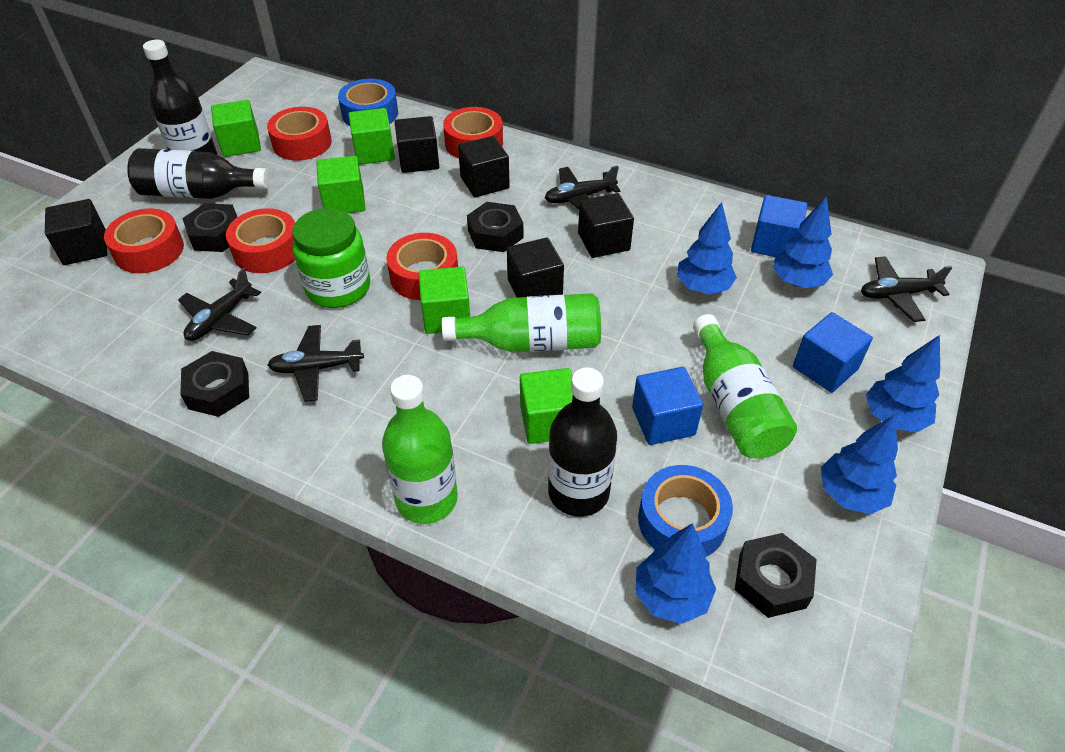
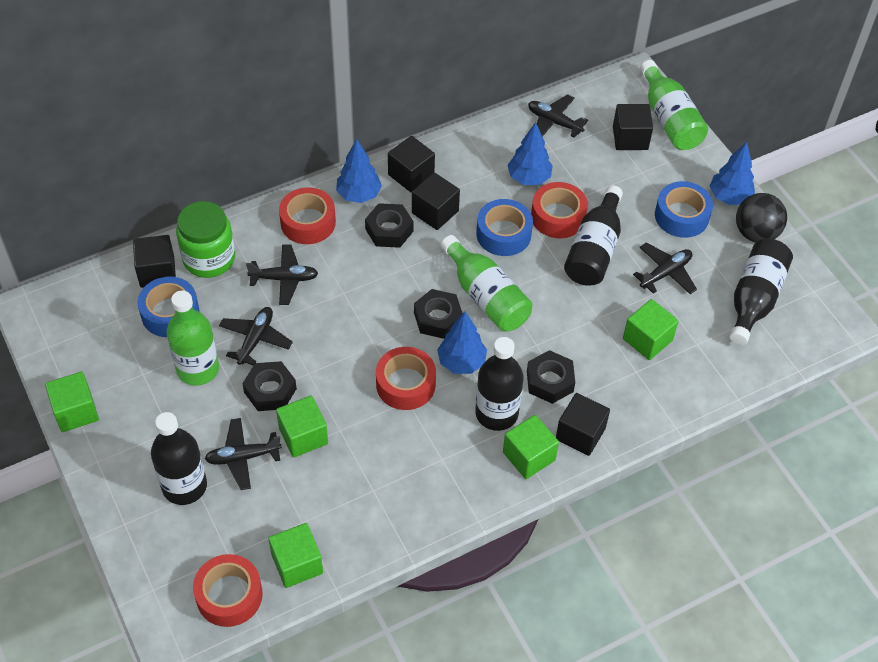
black ball: 0 -> 1
black bottle: 3 -> 4
black plane: 4 -> 5
blue cube: 3 -> 0
blue tape: 2 -> 3
blue tree: 5 -> 4
red tape: 5 -> 4

